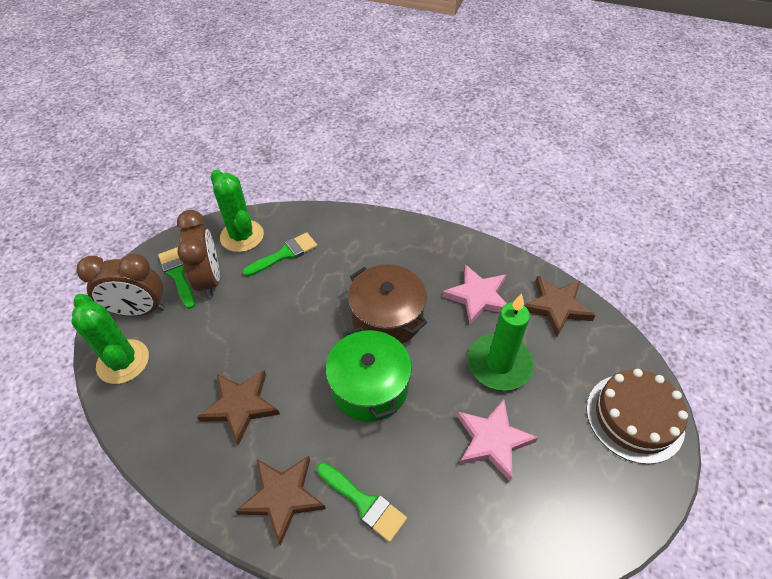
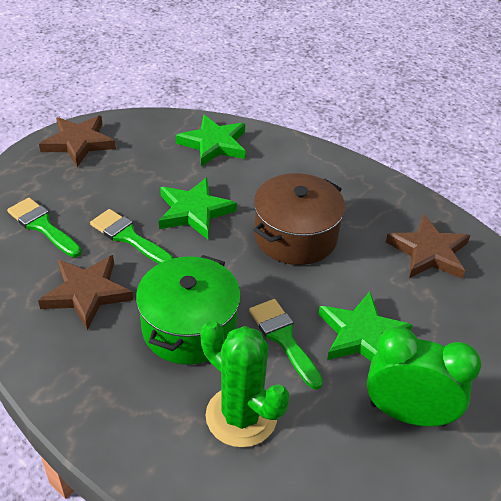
brown cake: 1 -> 0
brown clock: 2 -> 0
green cactus: 2 -> 1
green candle: 1 -> 0
green clock: 0 -> 1
green star: 0 -> 3
pink star: 2 -> 0

